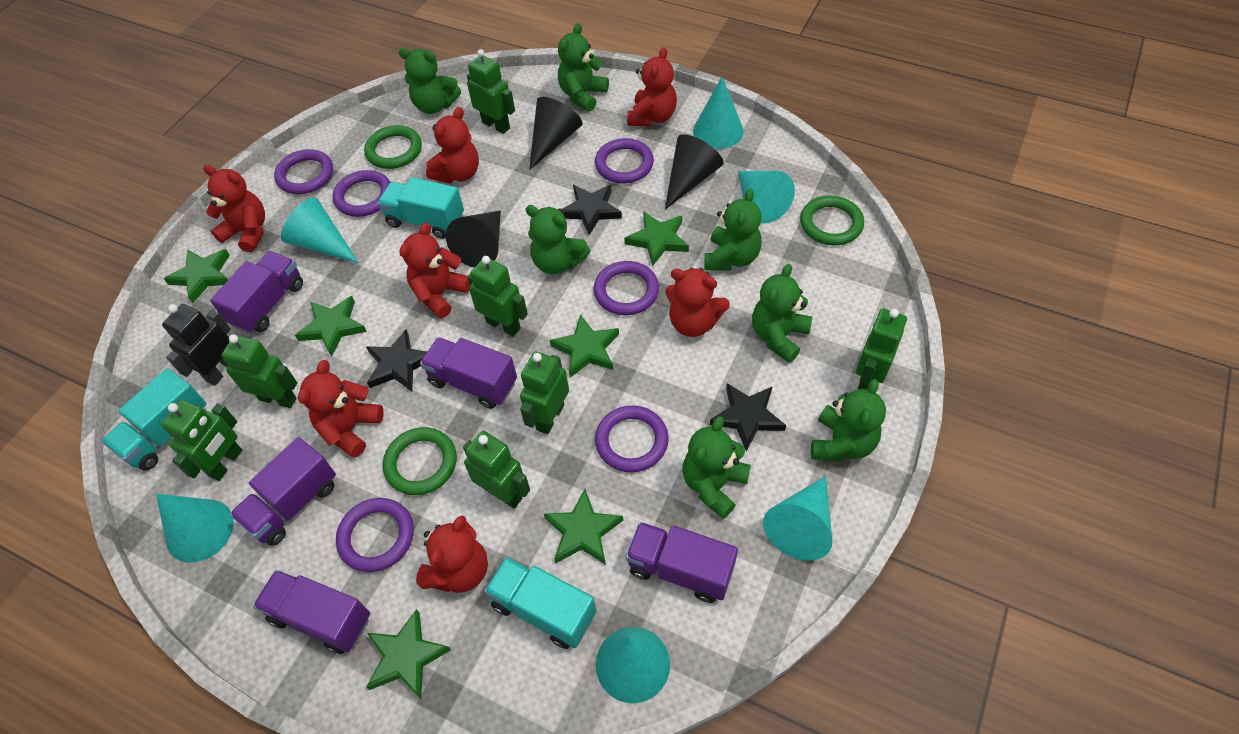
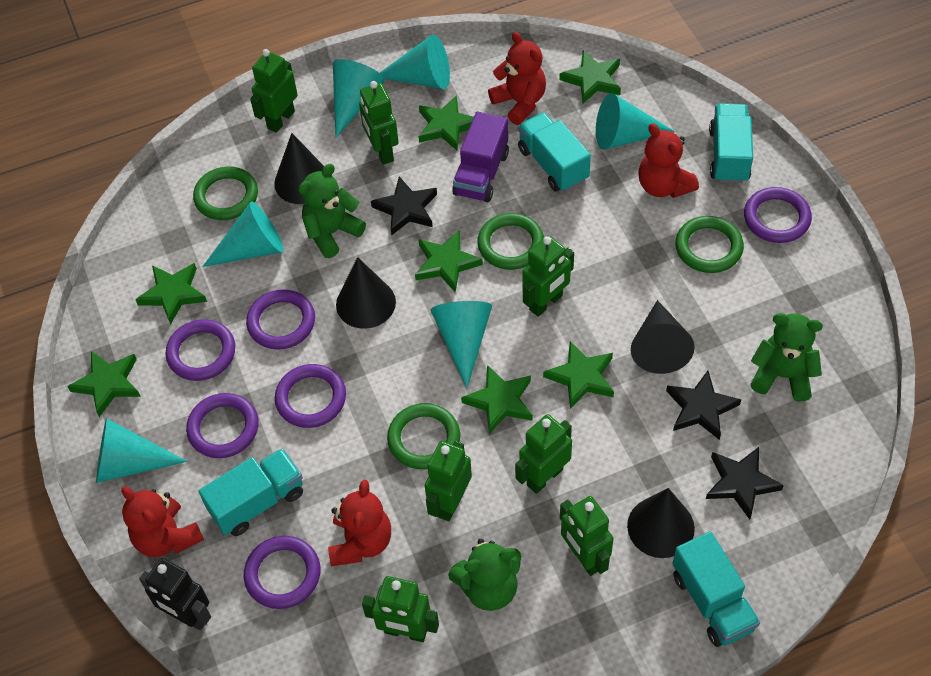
black cone: 3 -> 4
green ring: 3 -> 4
green star: 6 -> 7
green teddy bear: 7 -> 3
purple truck: 5 -> 1
red teddy bear: 7 -> 4
turquoise truck: 3 -> 4

